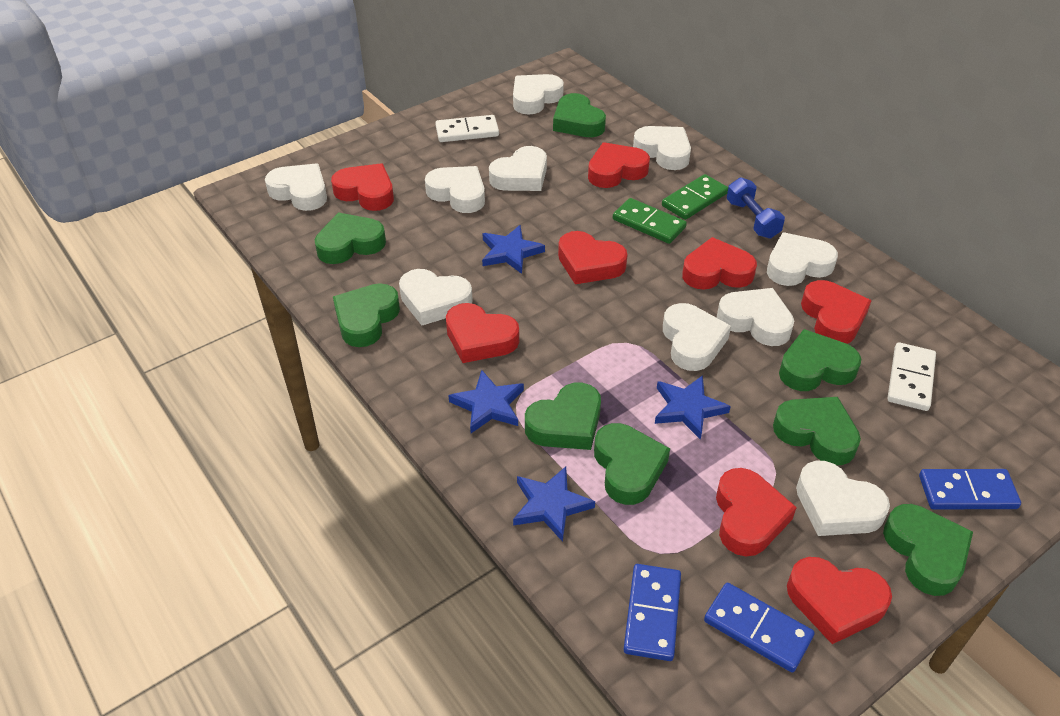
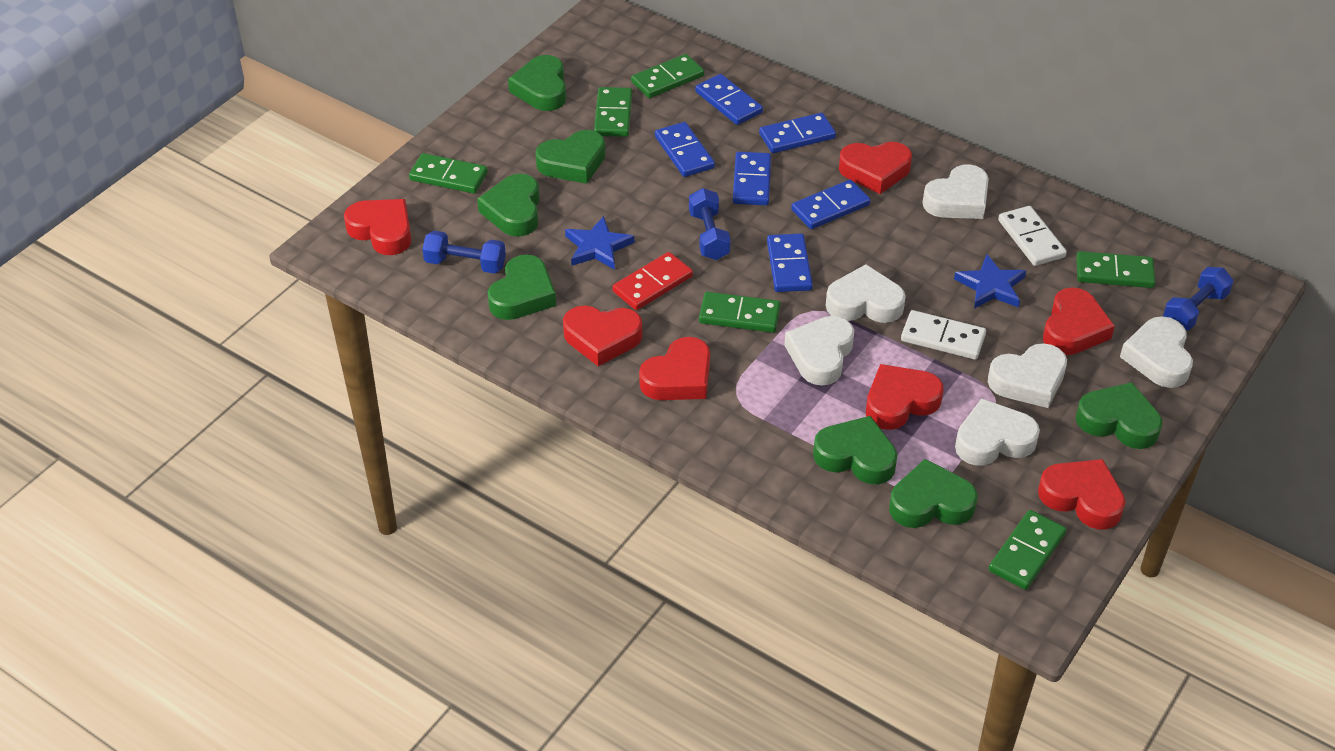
blue domino: 3 -> 6
blue dumbbell: 1 -> 3
blue star: 4 -> 2
green domino: 2 -> 6
green heart: 8 -> 7
red domino: 0 -> 1
red heart: 8 -> 7
white heart: 10 -> 6

